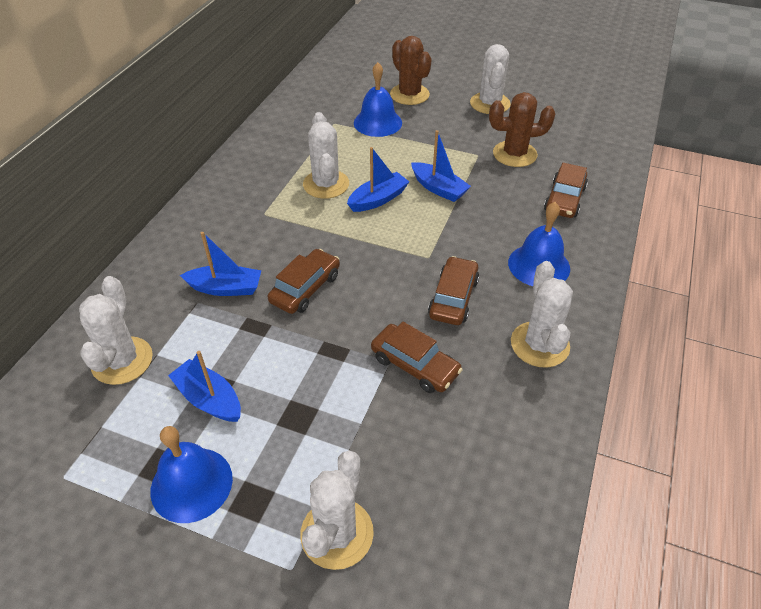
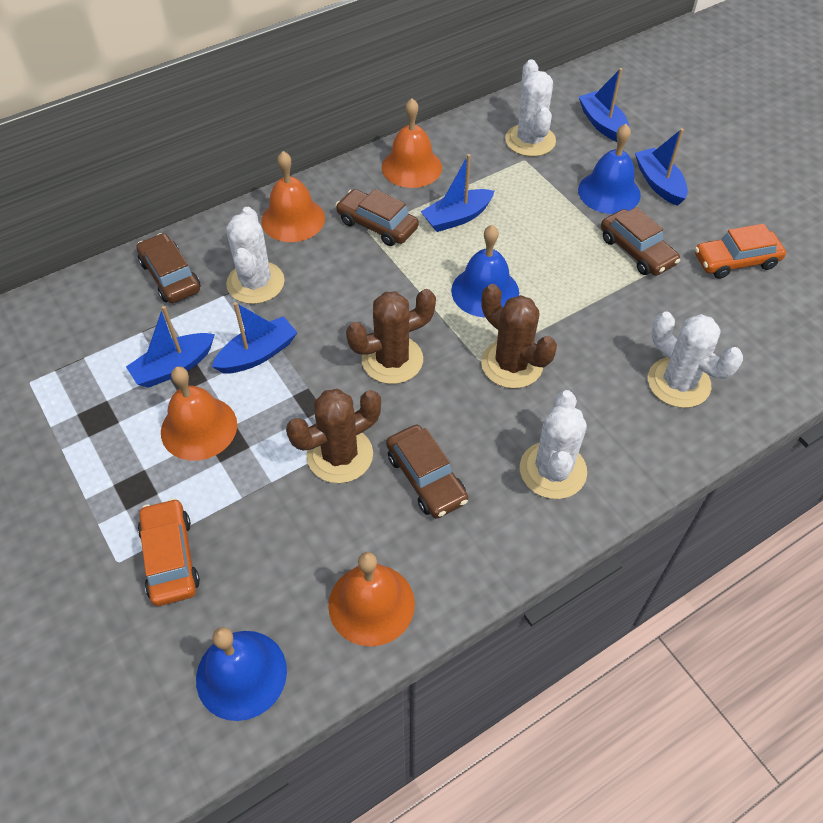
blue boat: 4 -> 5
brown cactus: 2 -> 3
orange bell: 0 -> 4
orange car: 0 -> 2
white cactus: 5 -> 4

